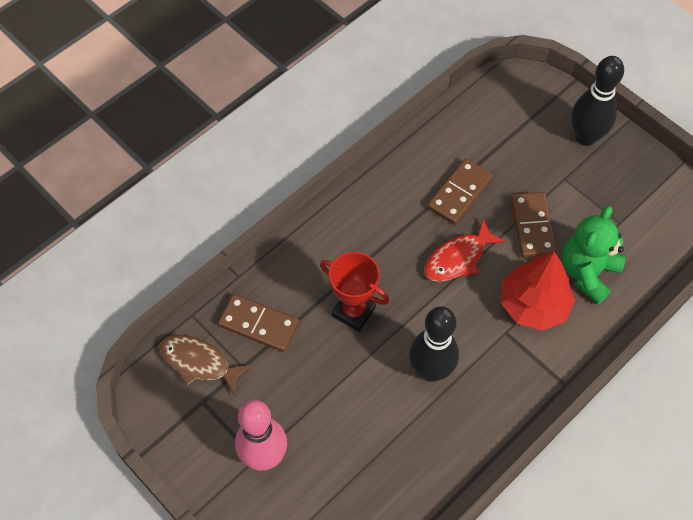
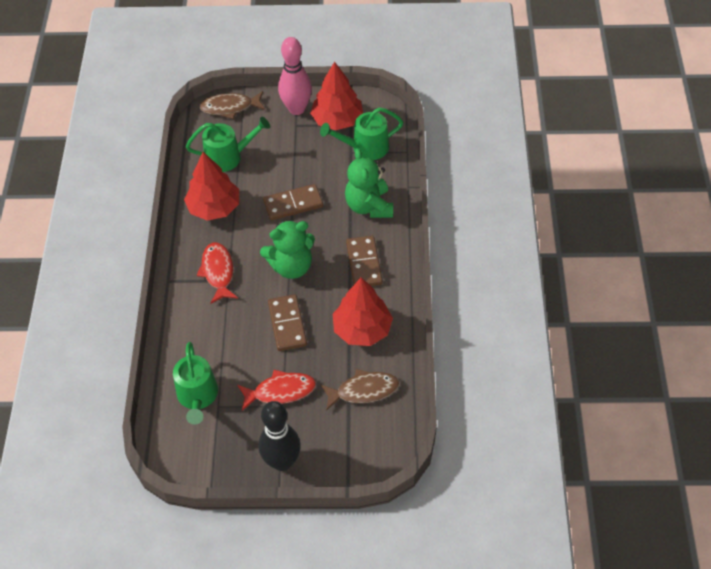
black bowling pin: 2 -> 1
brown fish: 1 -> 2
green teddy bear: 1 -> 2
green watering can: 0 -> 3
red fish: 1 -> 2
red tree: 1 -> 3
red trophy: 1 -> 0

